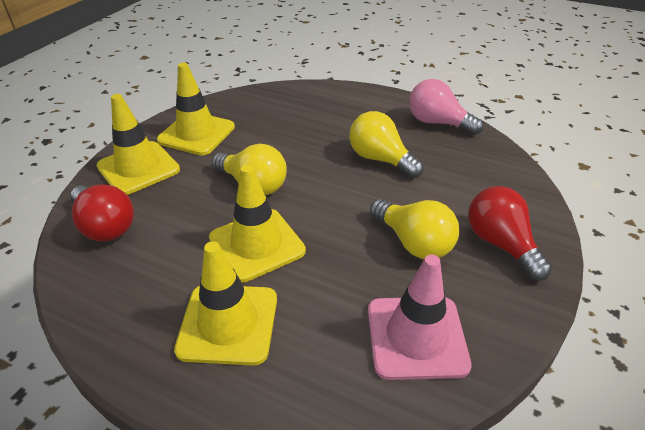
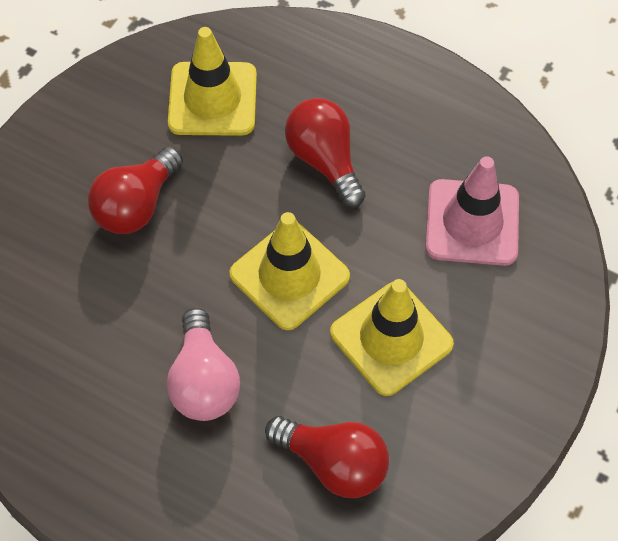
red light bulb: 2 -> 3
yellow light bulb: 3 -> 0
yellow traffic cone: 4 -> 3

